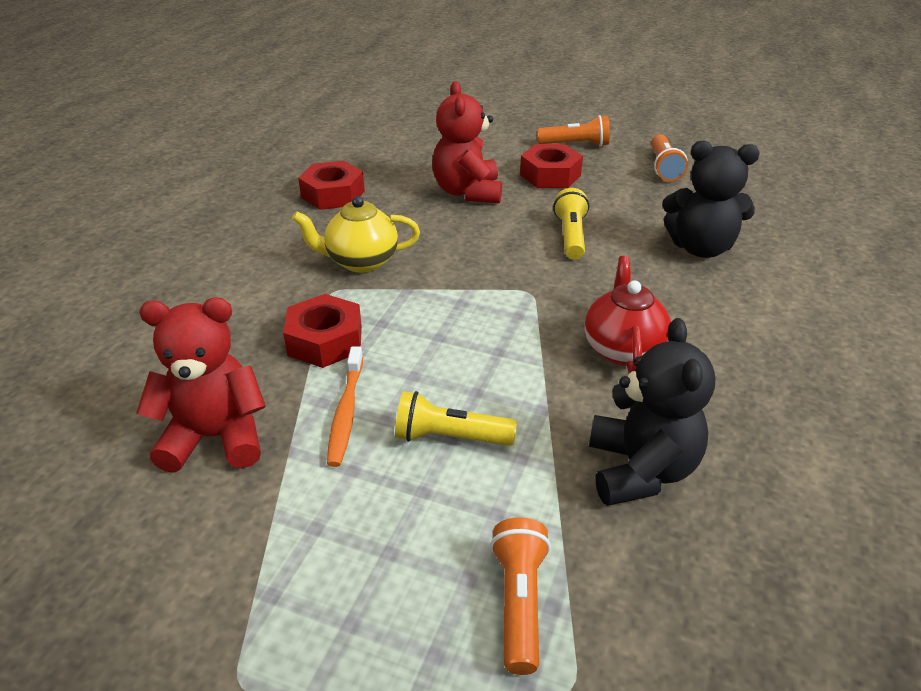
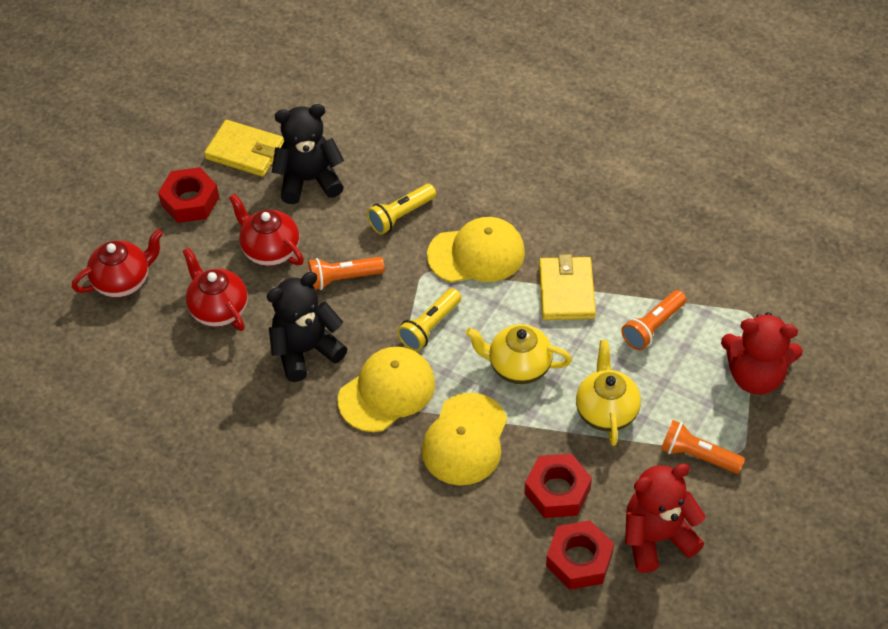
orange toothbrush: 1 -> 0
red teapot: 1 -> 3
yellow cap: 0 -> 3
yellow teapot: 1 -> 2
yellow wallet: 0 -> 2

